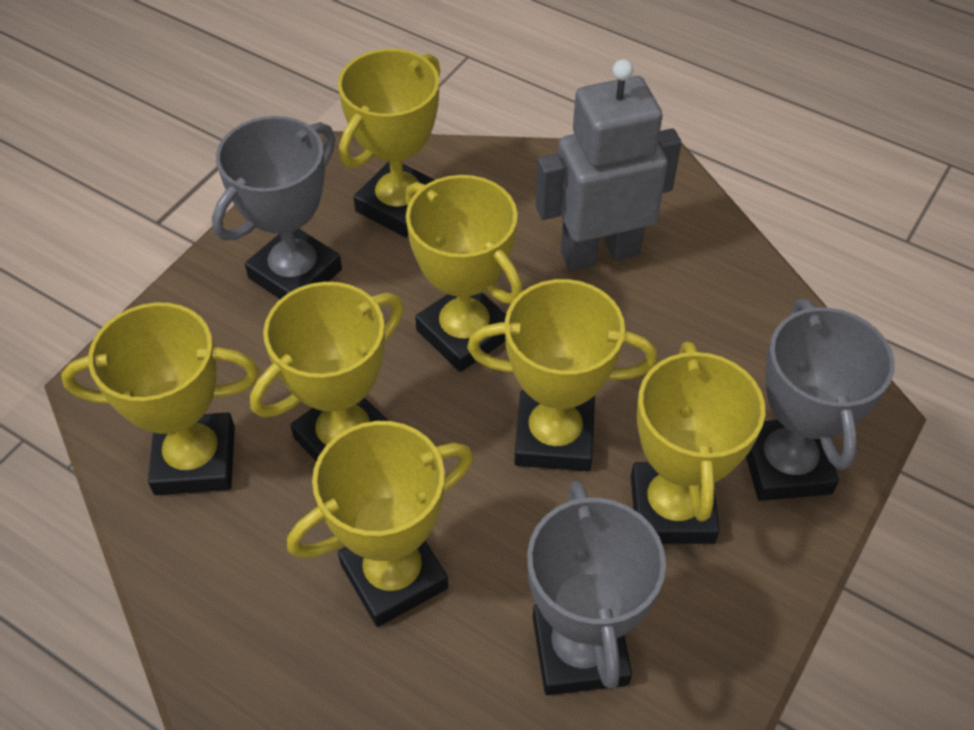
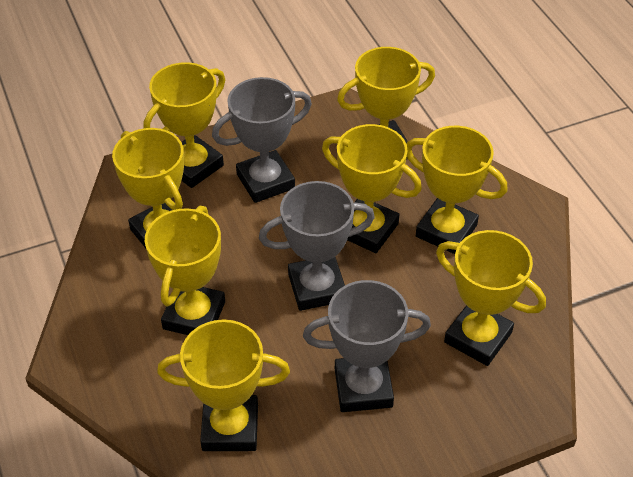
grey robot: 1 -> 0
yellow trophy: 7 -> 8

